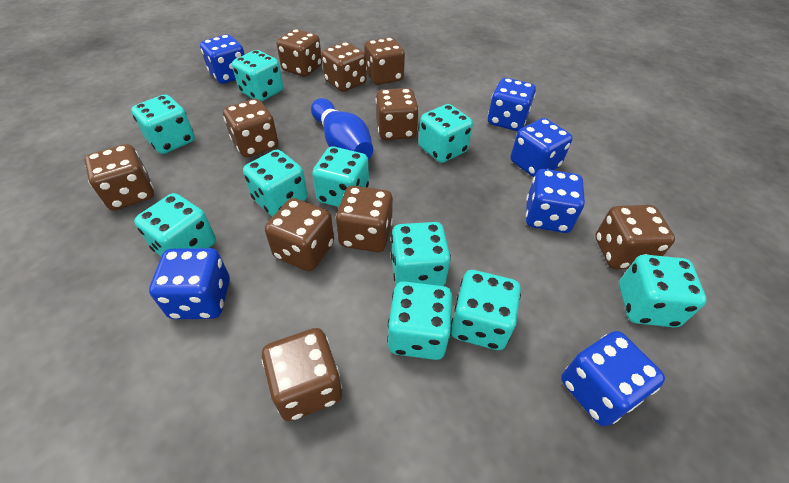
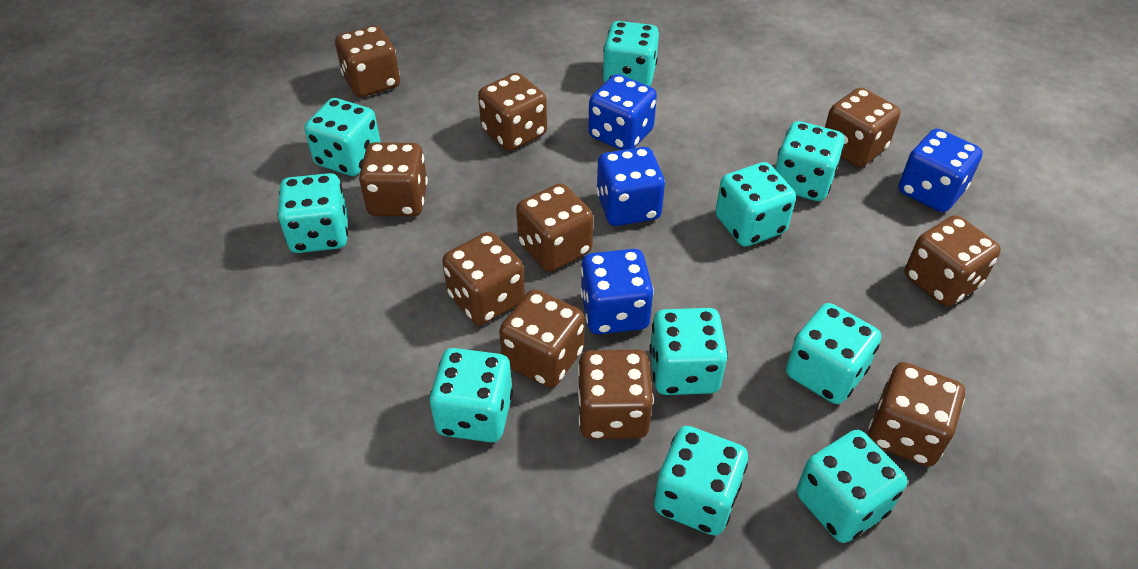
blue bowling pin: 1 -> 0
blue dice: 6 -> 4

